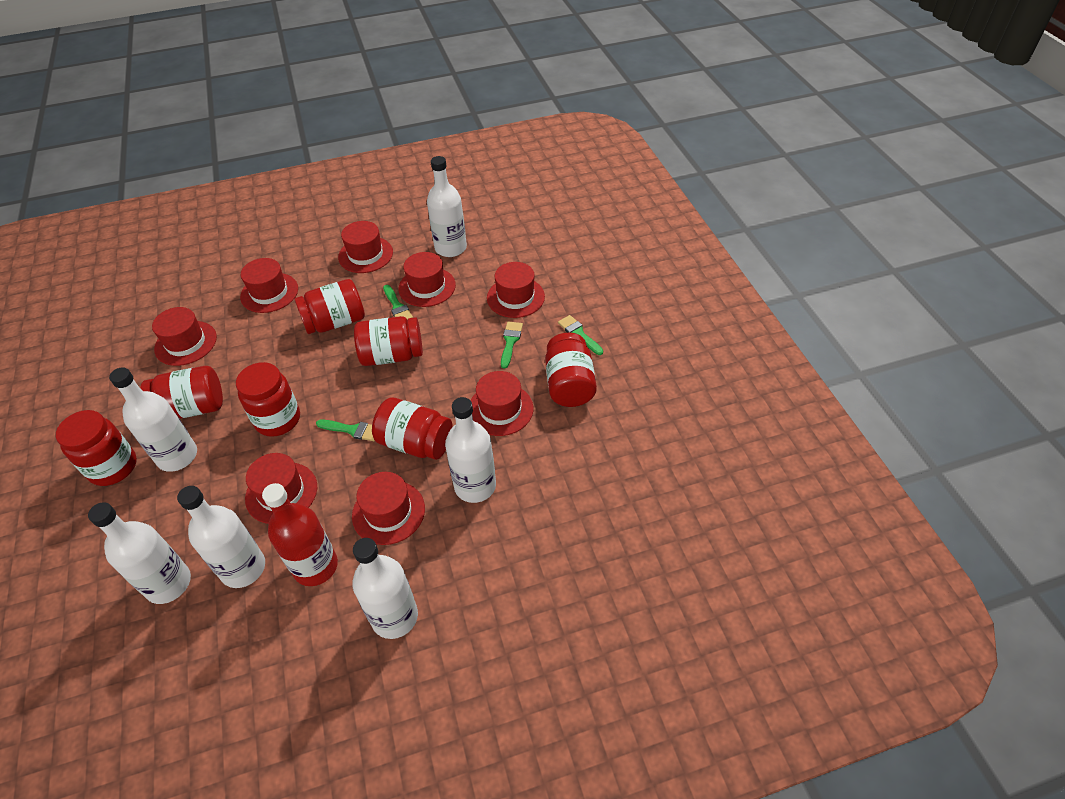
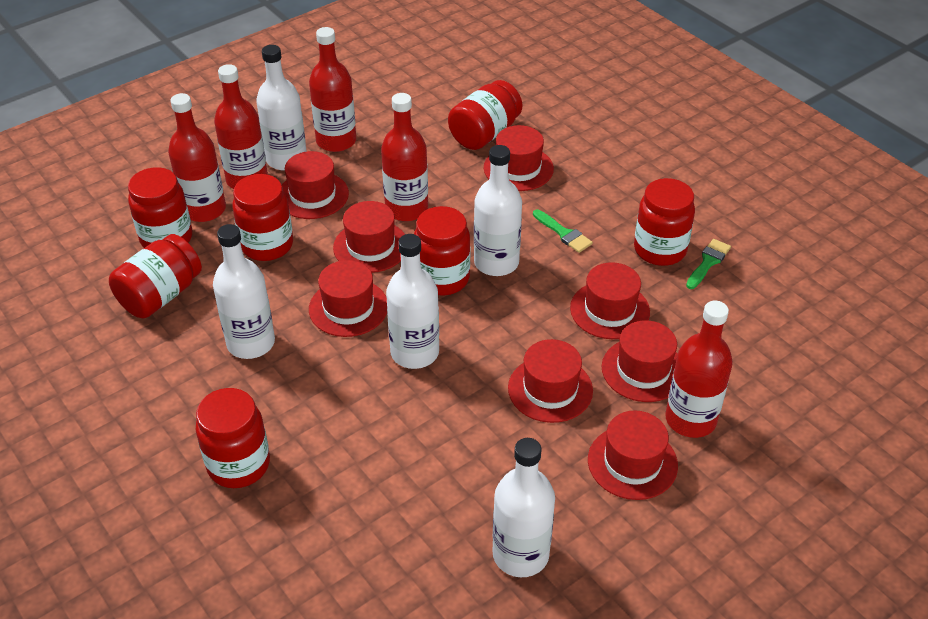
green brush: 4 -> 2
red bottle: 1 -> 5
white bottle: 6 -> 5

